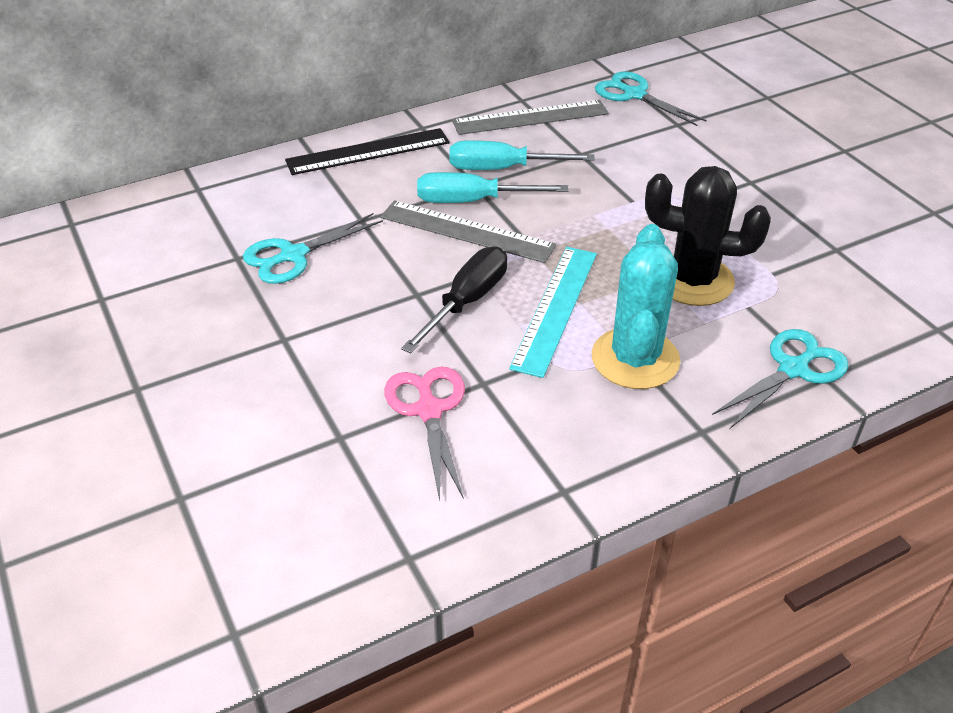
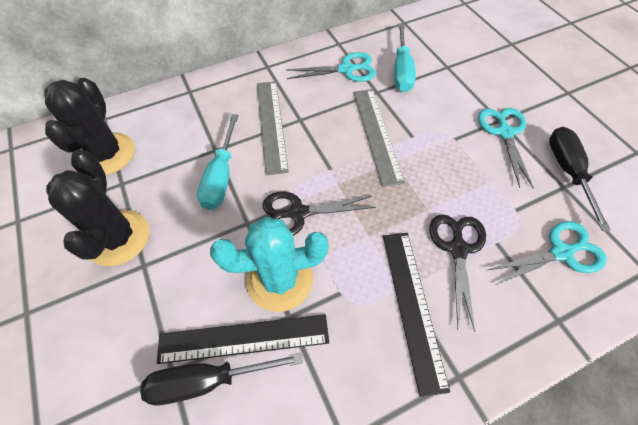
black cactus: 1 -> 2
black ruler: 1 -> 2
black scissors: 0 -> 2
black screwdriver: 1 -> 2
pink scissors: 1 -> 0
turquoise ruler: 1 -> 0

